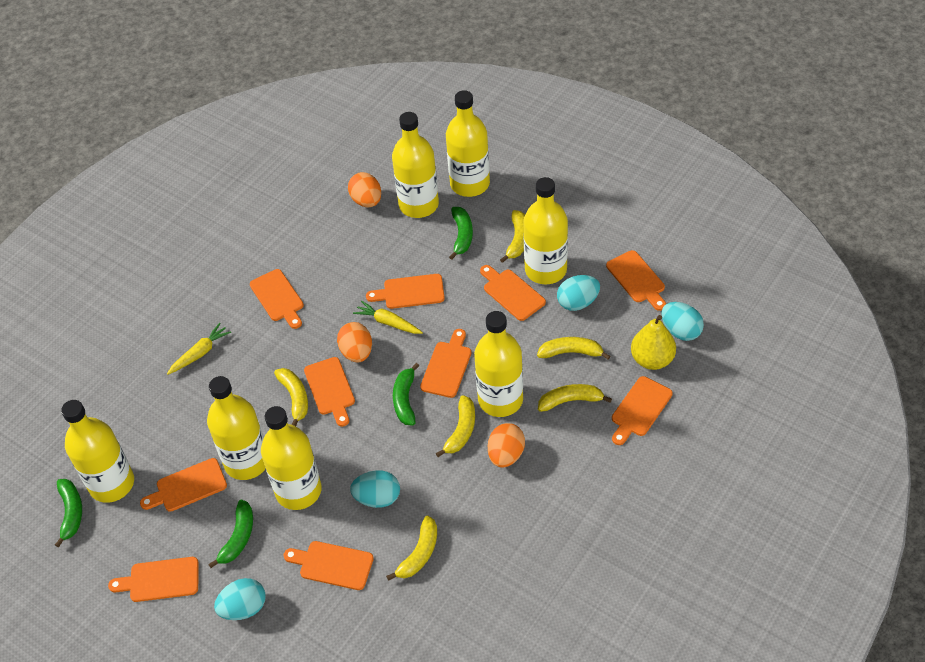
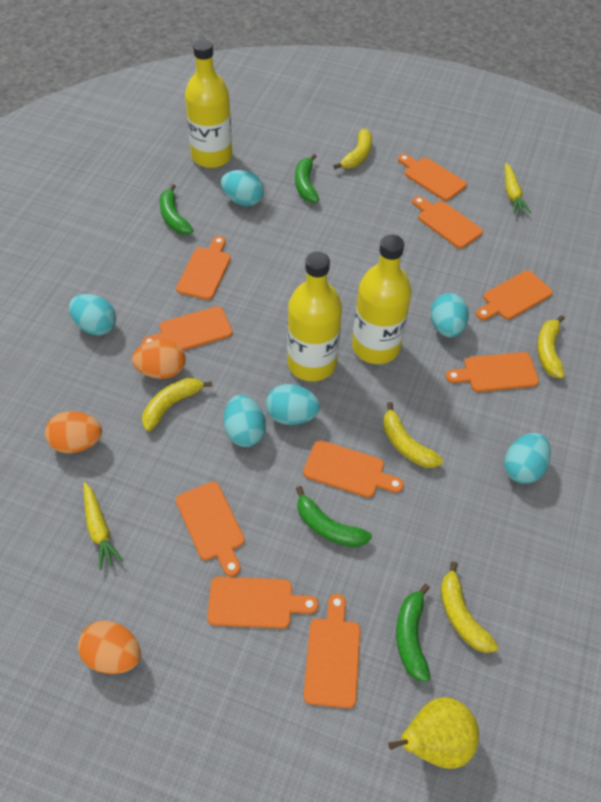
turquoise egg: 4 -> 6
yellow banana: 6 -> 5
yellow bottle: 7 -> 3

